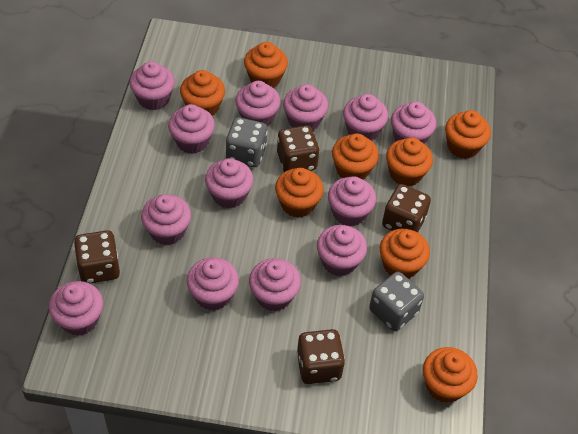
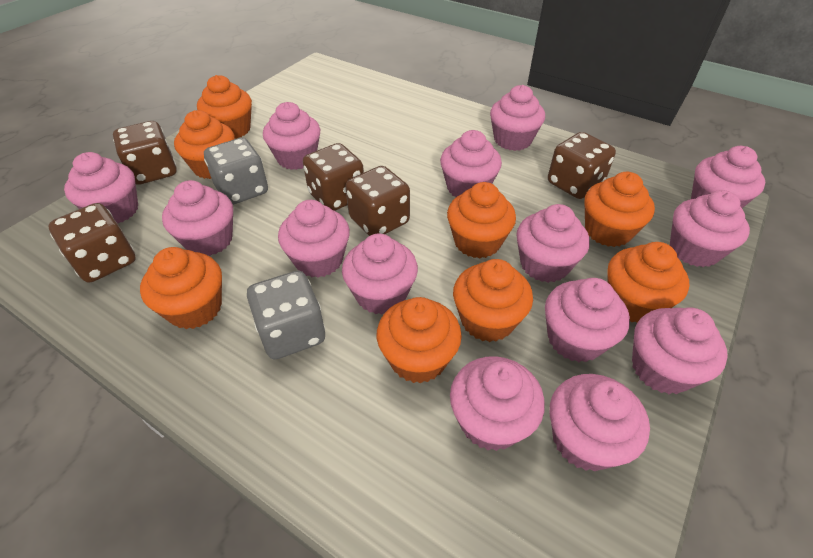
brown dice: 4 -> 5
pink cupcake: 13 -> 14

